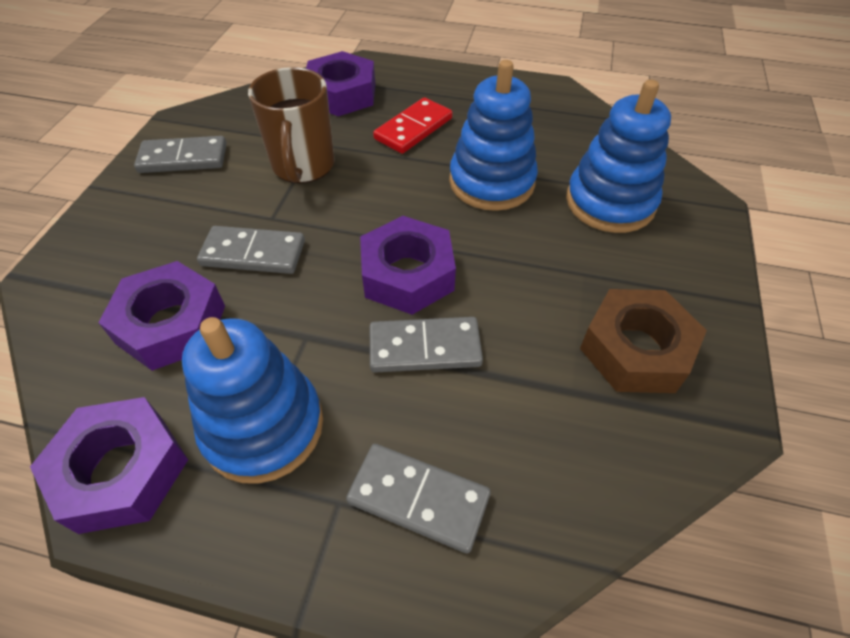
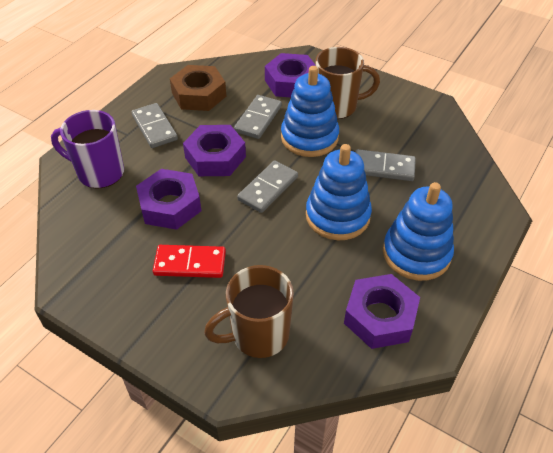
brown mug: 1 -> 2
purple mug: 0 -> 1

